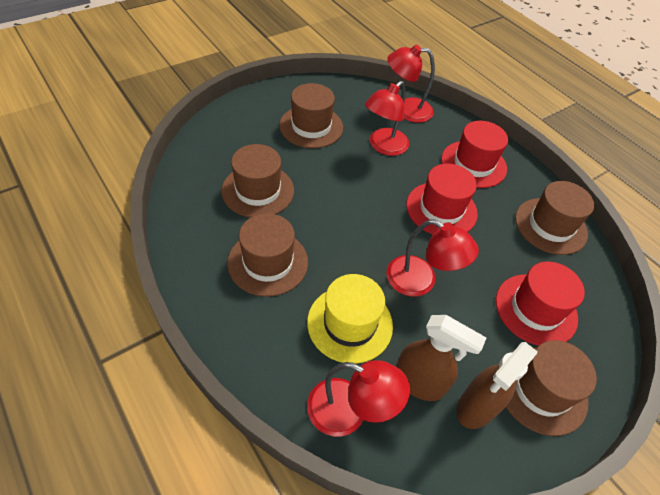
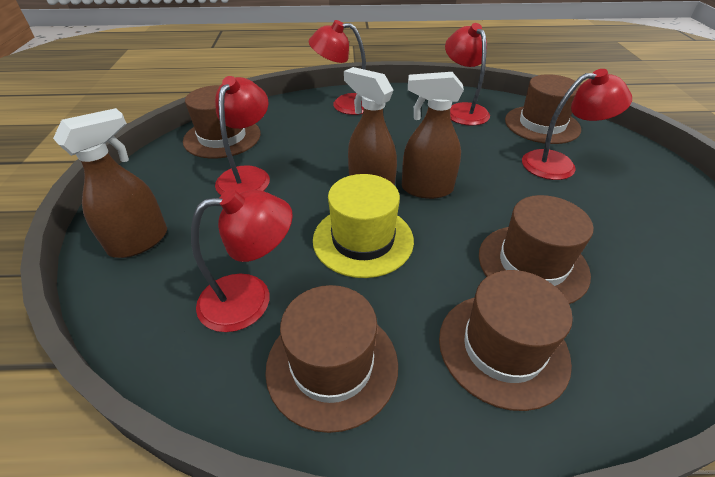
brown spray bottle: 2 -> 3
red hat: 3 -> 0
red lamp: 4 -> 5

